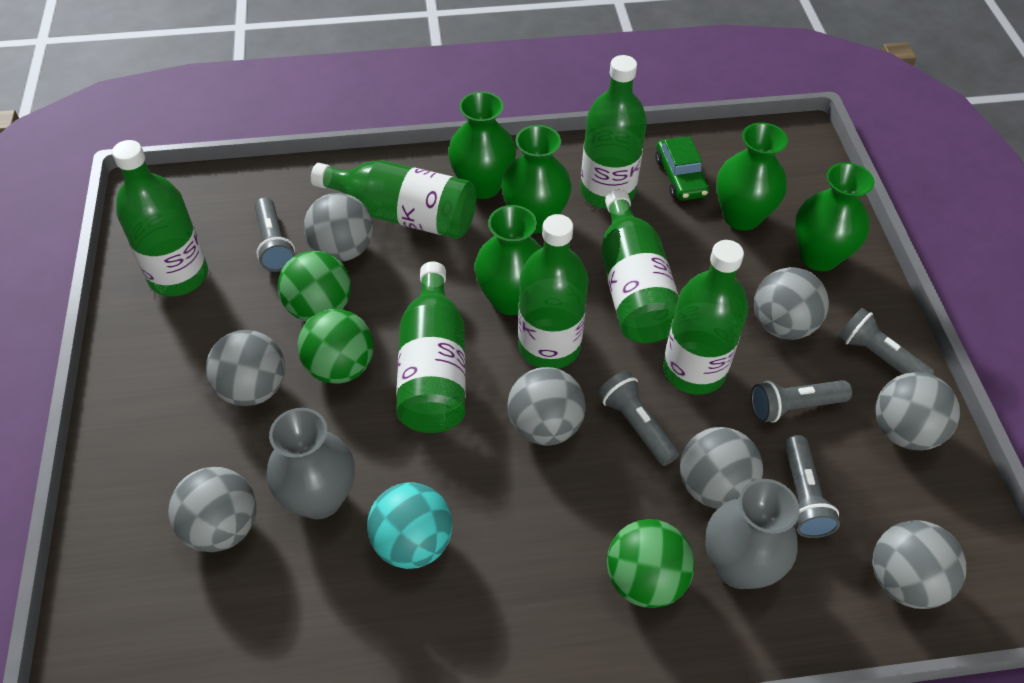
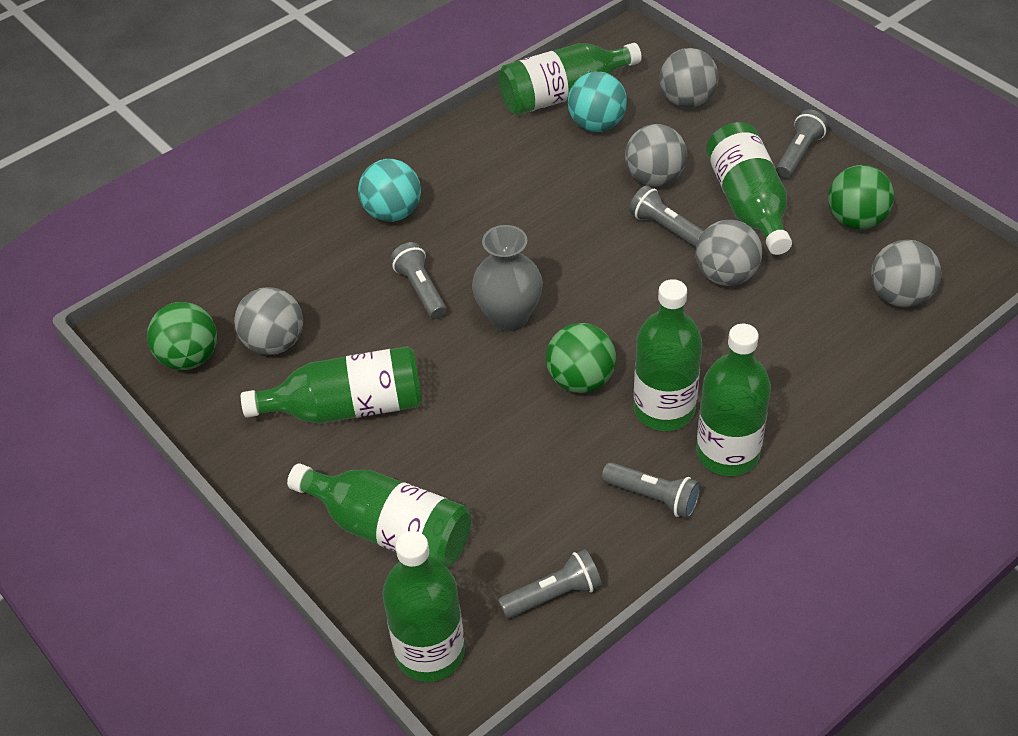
green car: 1 -> 0
green vase: 5 -> 0
grey ball: 8 -> 5
grey vase: 2 -> 1
turquoise ball: 1 -> 2

